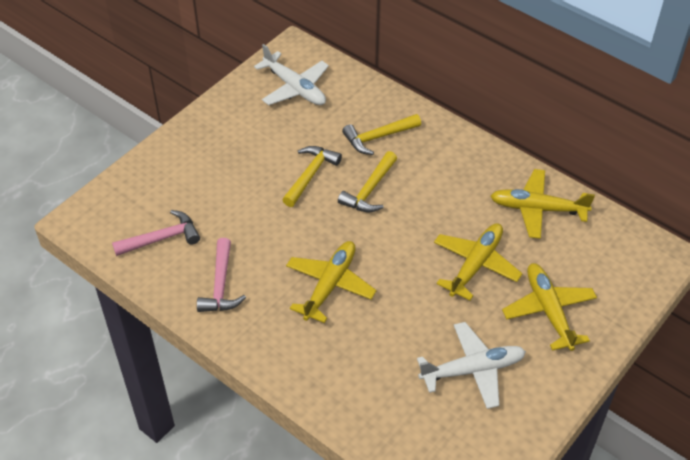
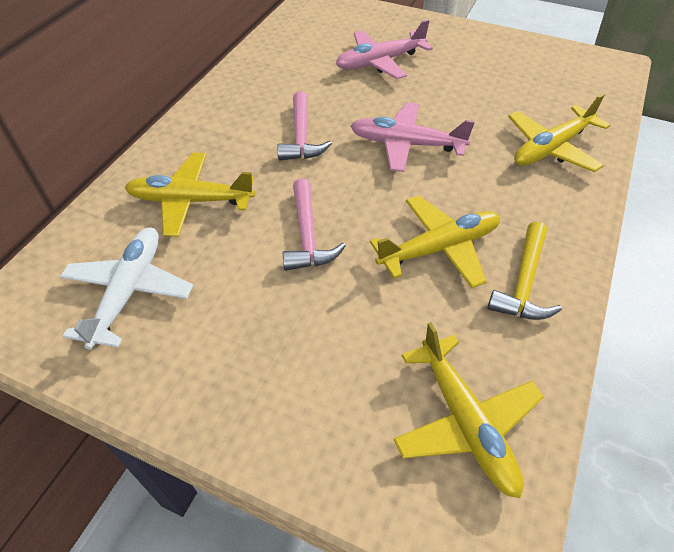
pink plane: 0 -> 2
white plane: 2 -> 1
yellow hammer: 3 -> 1

